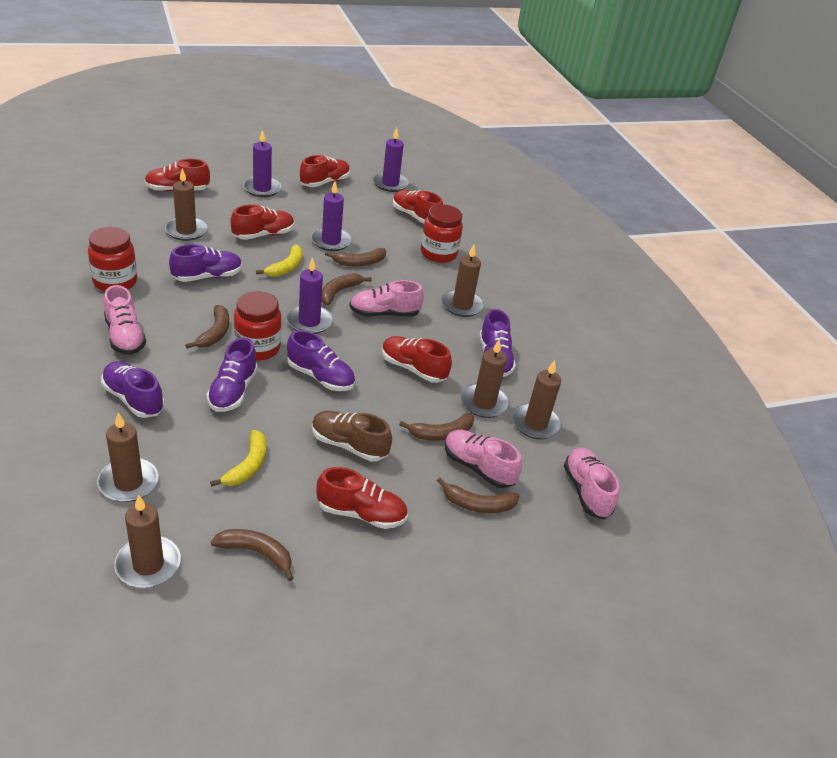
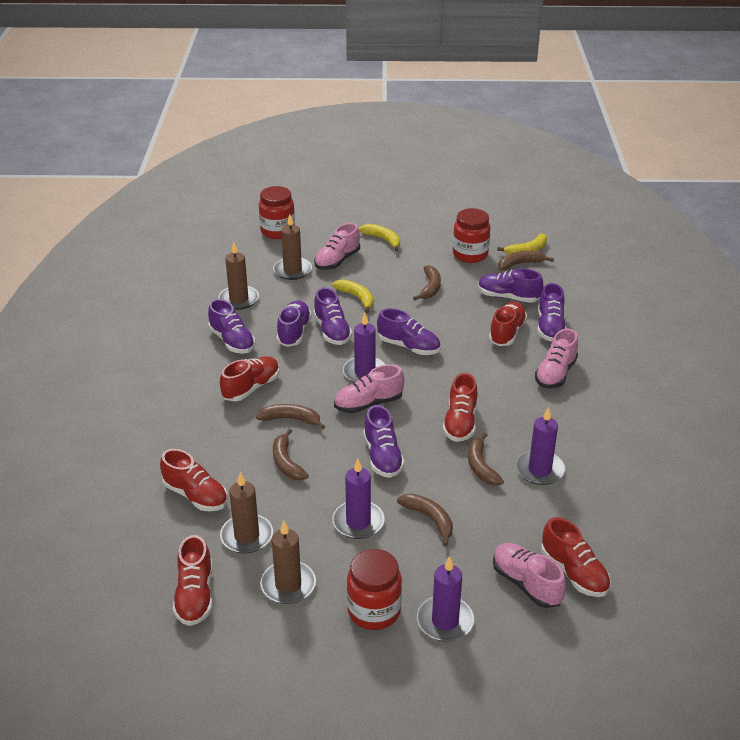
brown candle: 6 -> 4
brown shoe: 1 -> 0
purple shoe: 5 -> 7
yellow banana: 2 -> 3

